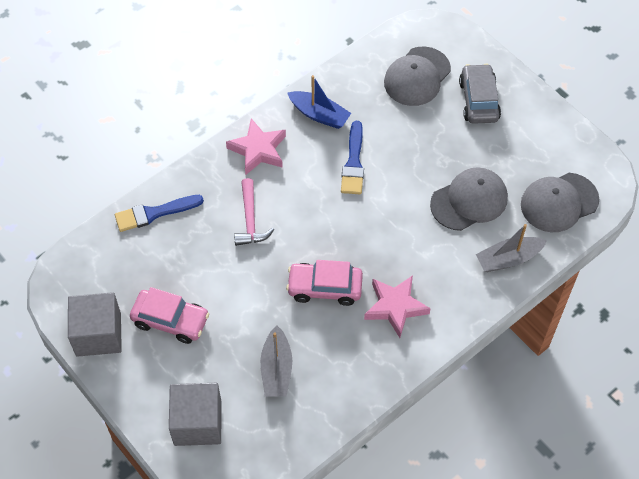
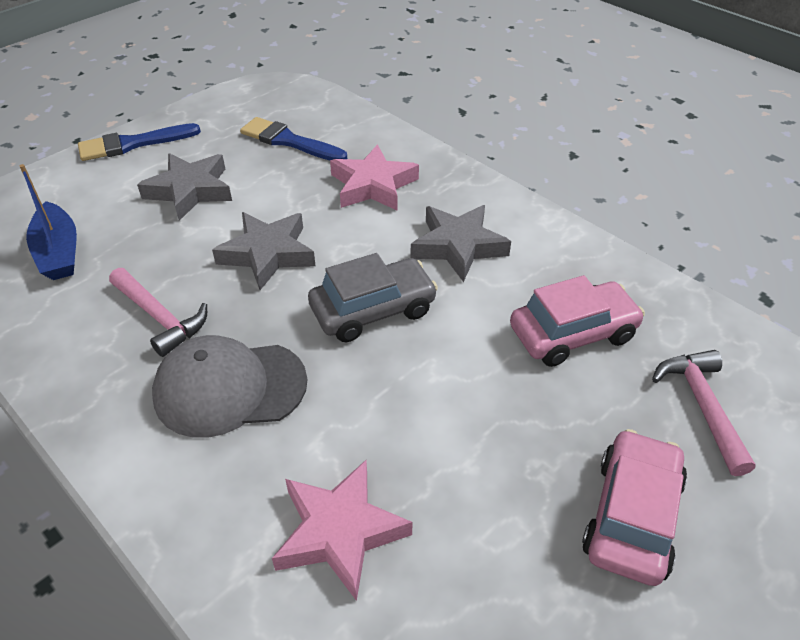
grey boat: 2 -> 0
grey cap: 3 -> 1
grey cube: 2 -> 0
grey star: 0 -> 3
pink hammer: 1 -> 2

